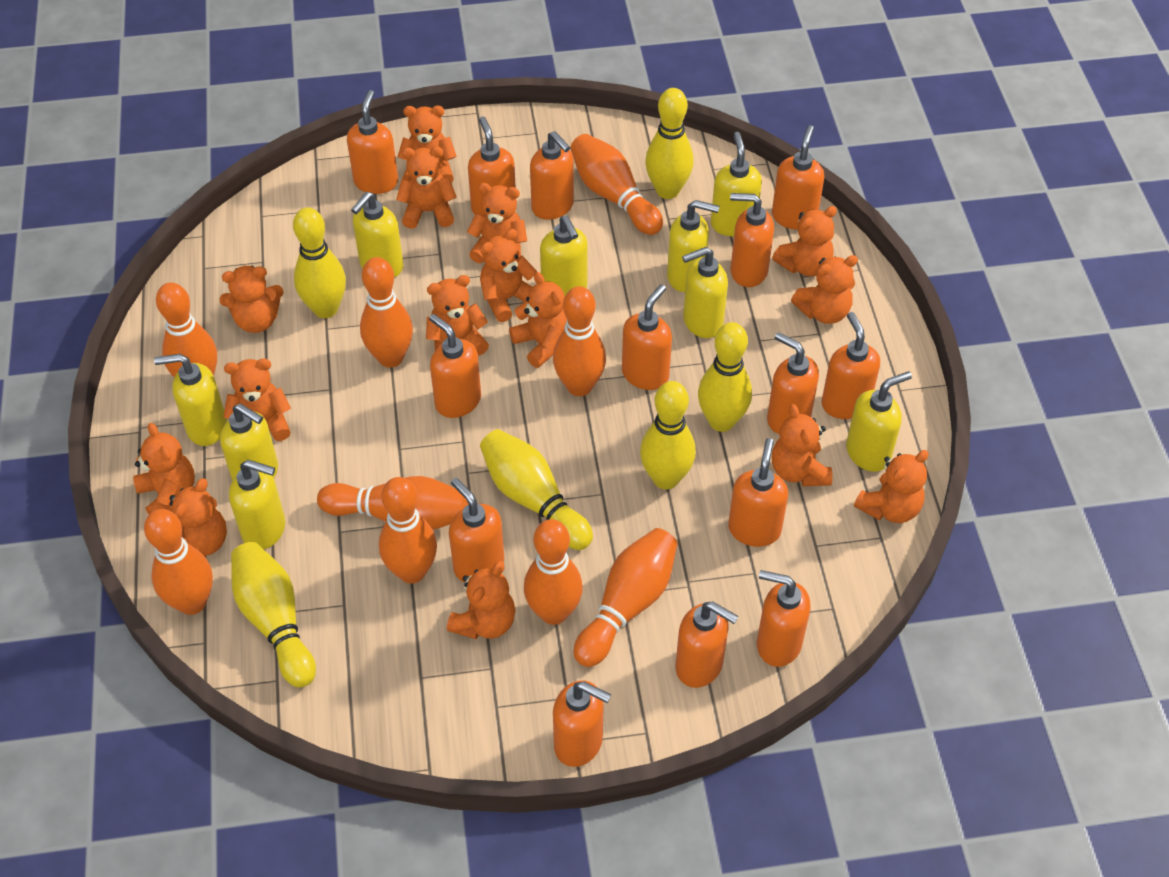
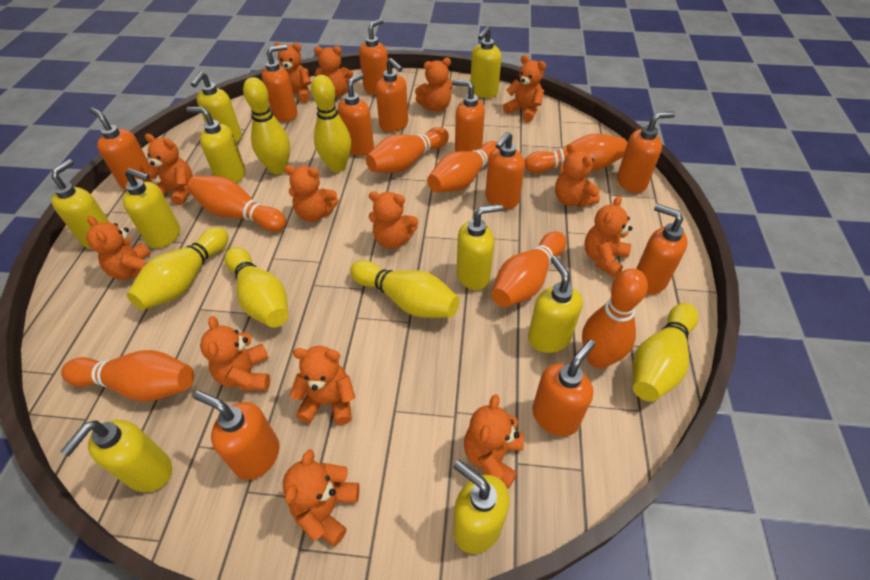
orange bowling pin: 9 -> 7
orange soap dispenser: 14 -> 11
orange teddy bear: 15 -> 14

